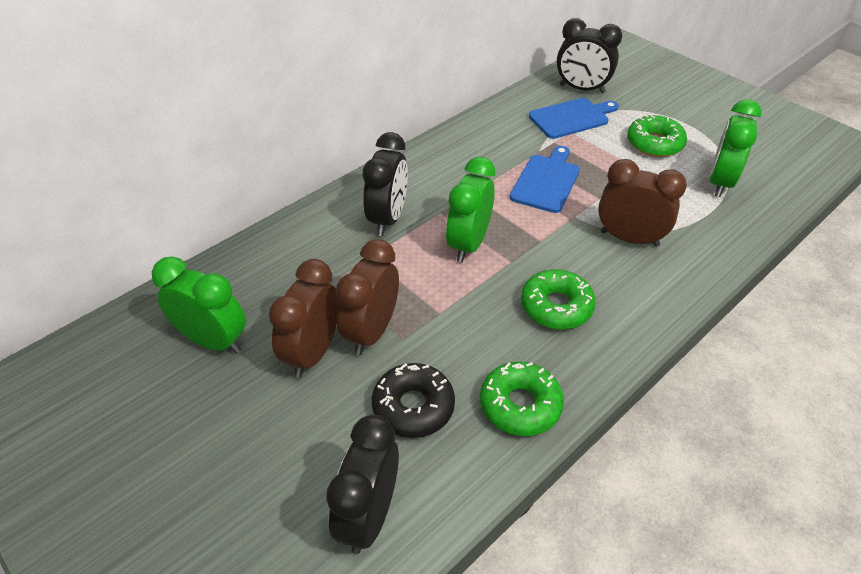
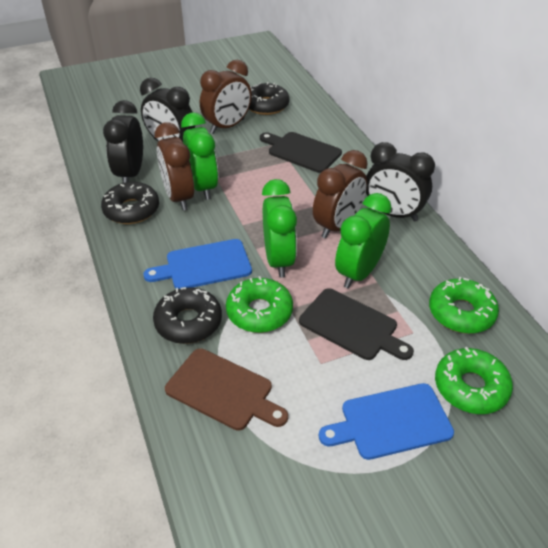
black cutting board: 0 -> 2
black donut: 1 -> 3
brown cutting board: 0 -> 1

